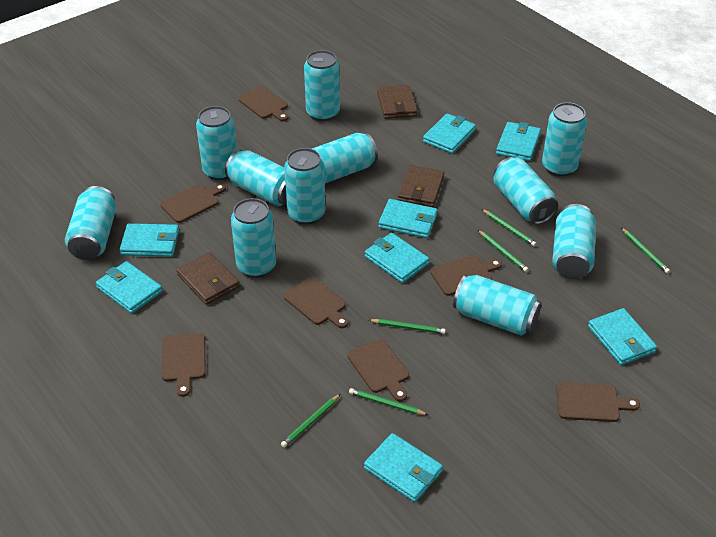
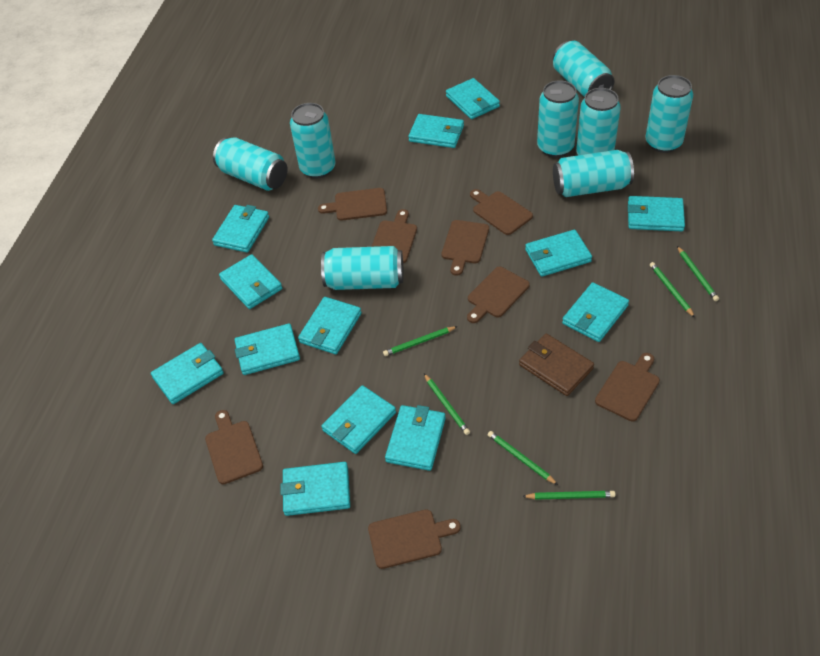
brown cutting board: 7 -> 8
brown wallet: 3 -> 1
turquoise can: 11 -> 8
turquoise wallet: 8 -> 13

